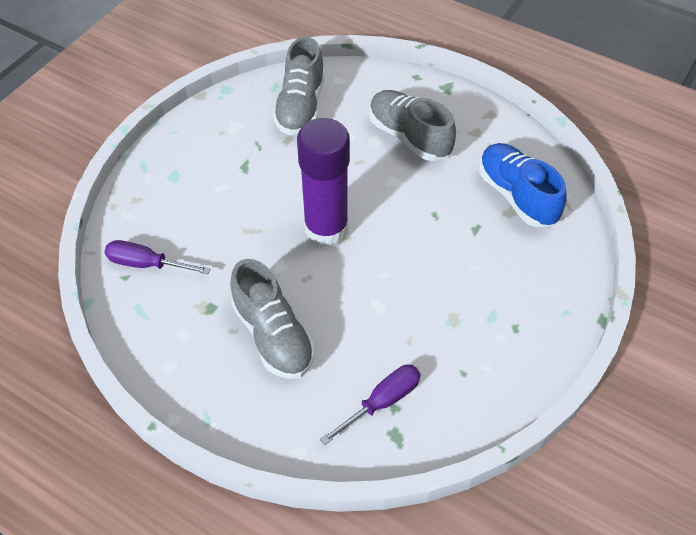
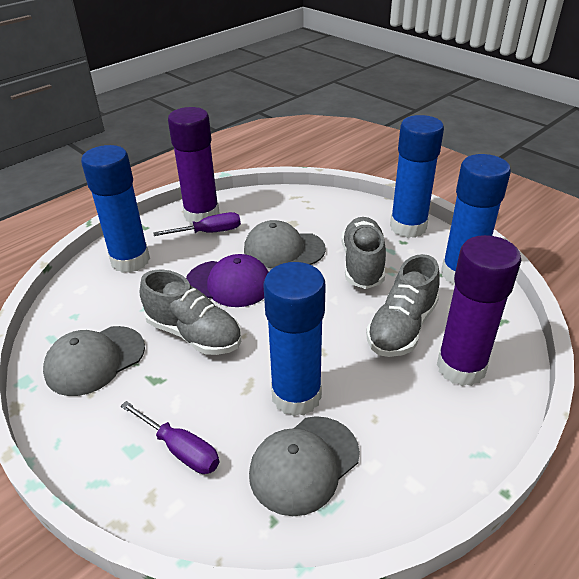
blue glue stick: 0 -> 4
blue shoe: 1 -> 0
grey cap: 0 -> 3
purple cap: 0 -> 1
purple glue stick: 1 -> 2

